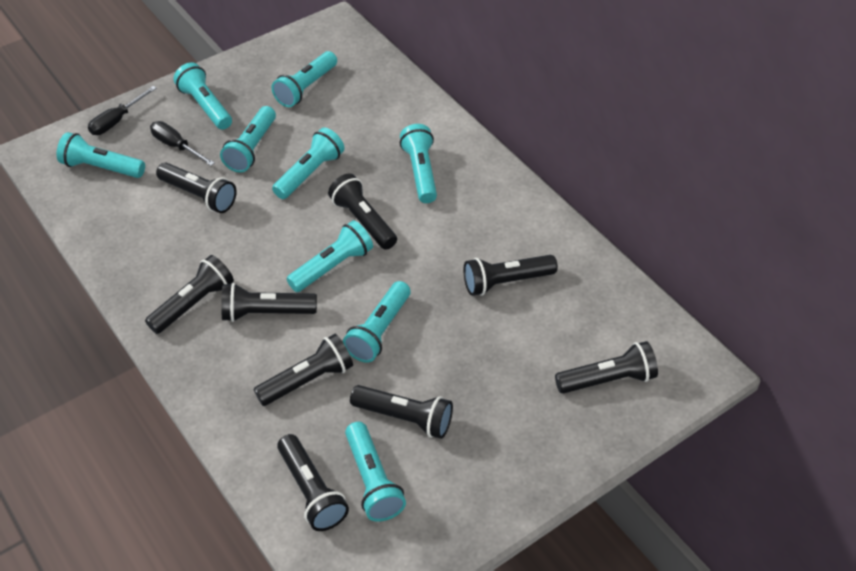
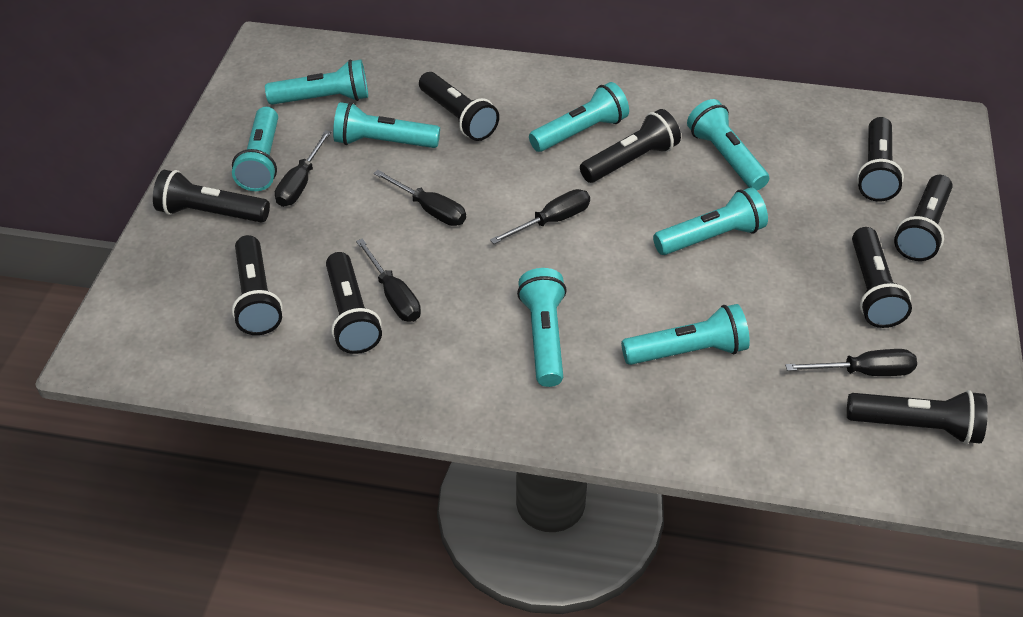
black screwdriver: 2 -> 5
turquoise flashlight: 9 -> 8

